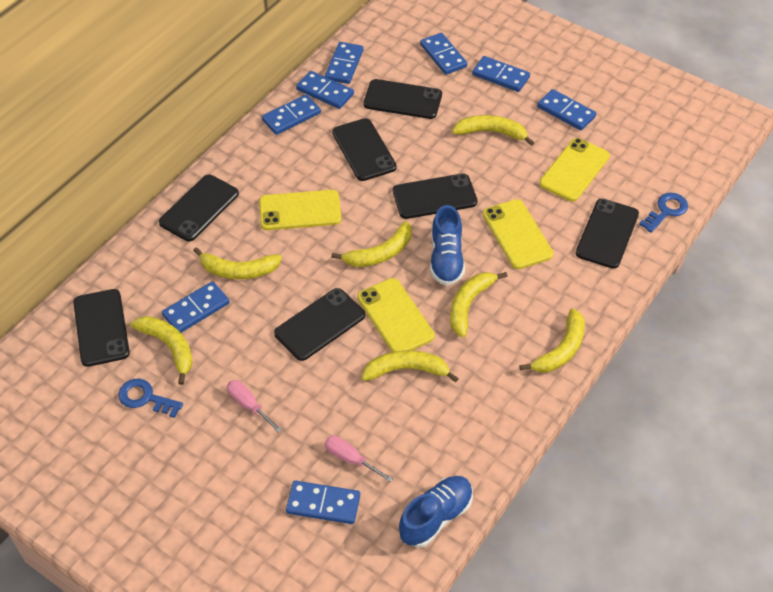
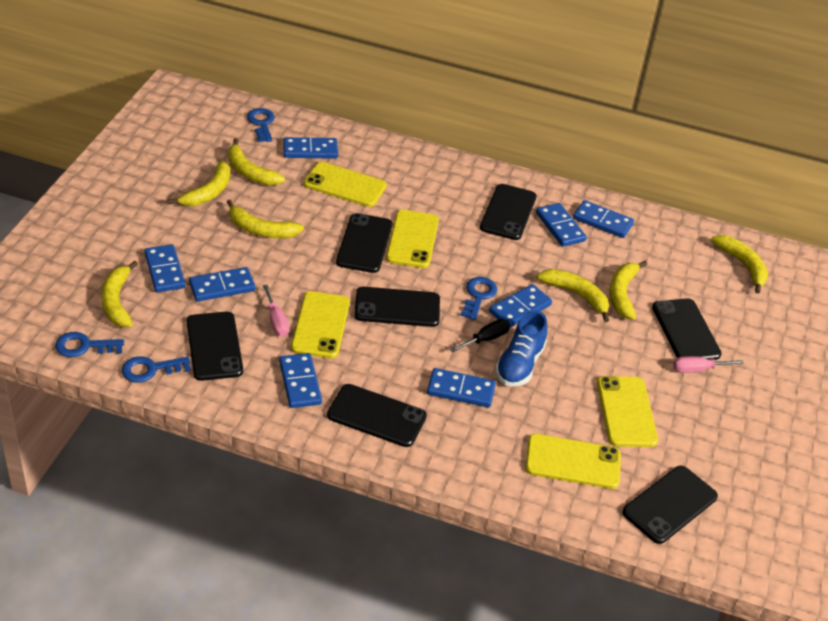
black screwdriver: 0 -> 1
blue key: 2 -> 4
blue shoe: 2 -> 1
yellow phone: 4 -> 5

